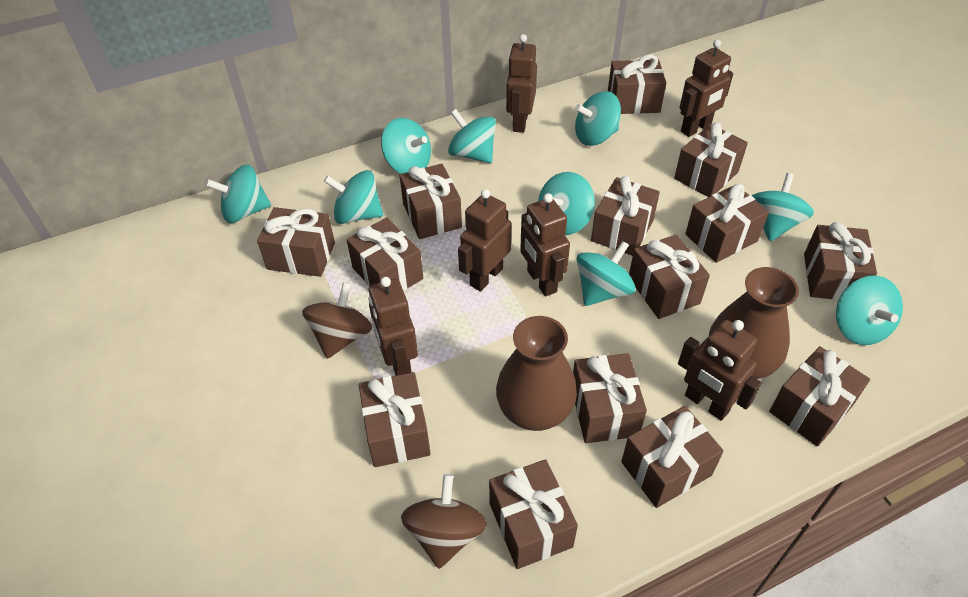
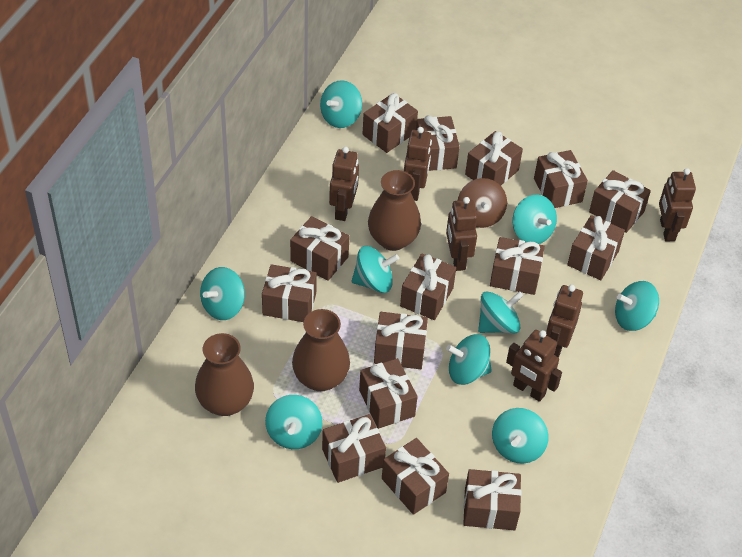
brown gift: 14 -> 15
brown spinning top: 2 -> 1
brown vase: 2 -> 3

